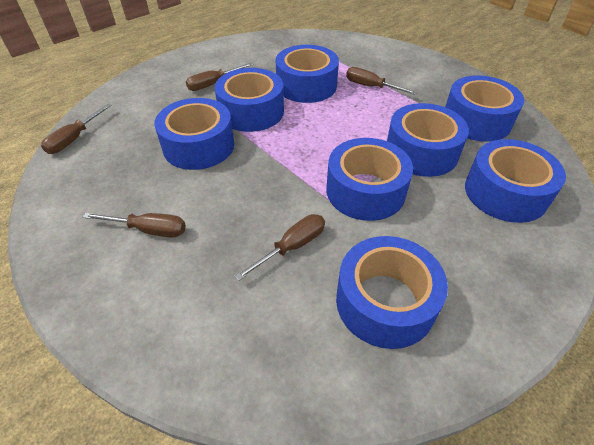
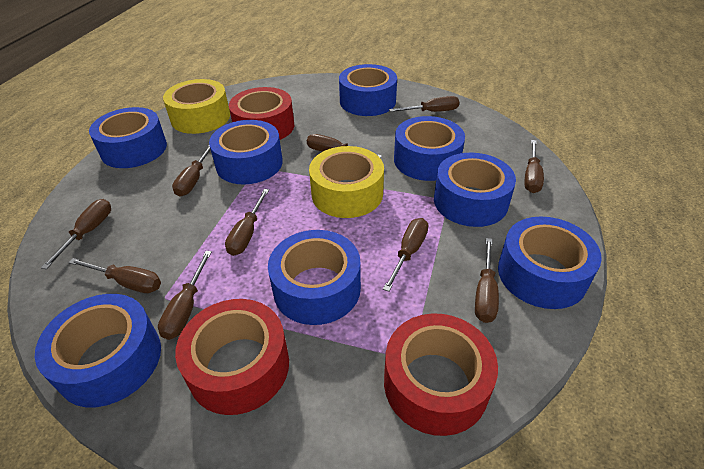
brown screwdriver: 5 -> 10
red tape: 0 -> 3
yellow tape: 0 -> 2

